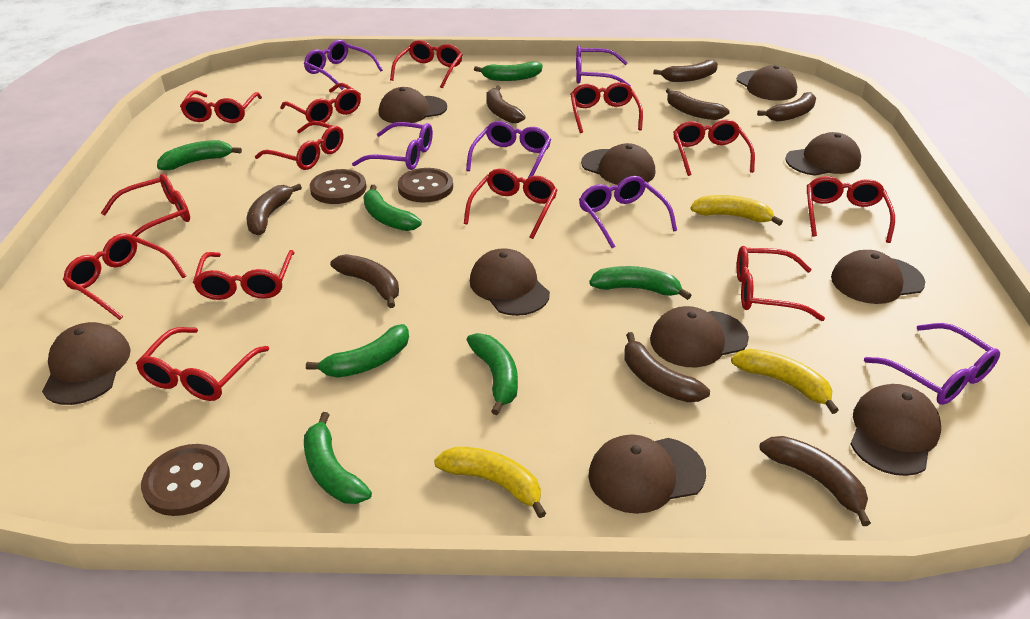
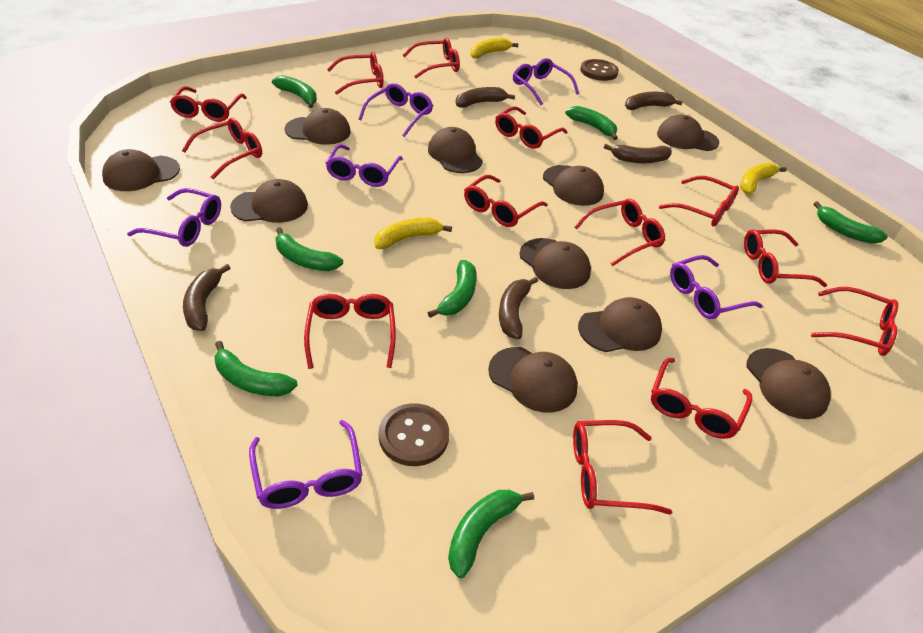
brown banana: 8 -> 5
brown button: 3 -> 2

